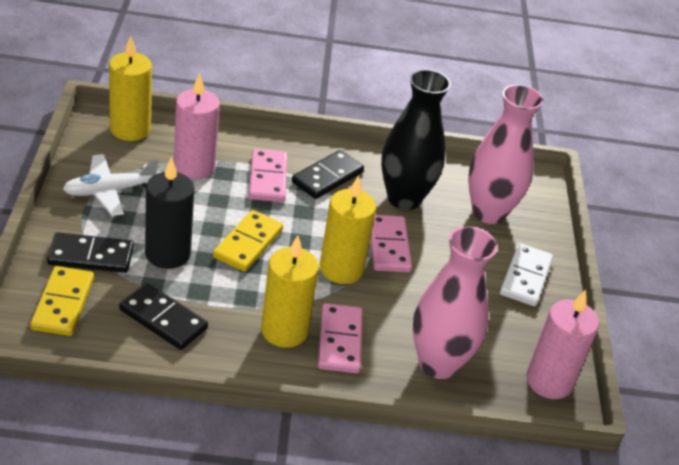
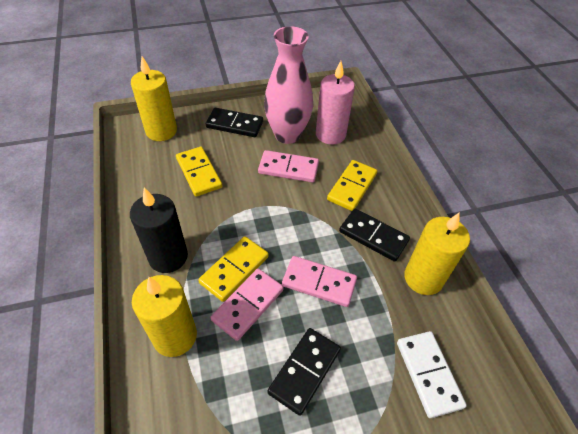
black vase: 1 -> 0
pink candle: 2 -> 1
pink vase: 2 -> 1
white plane: 1 -> 0
yellow domino: 2 -> 3

